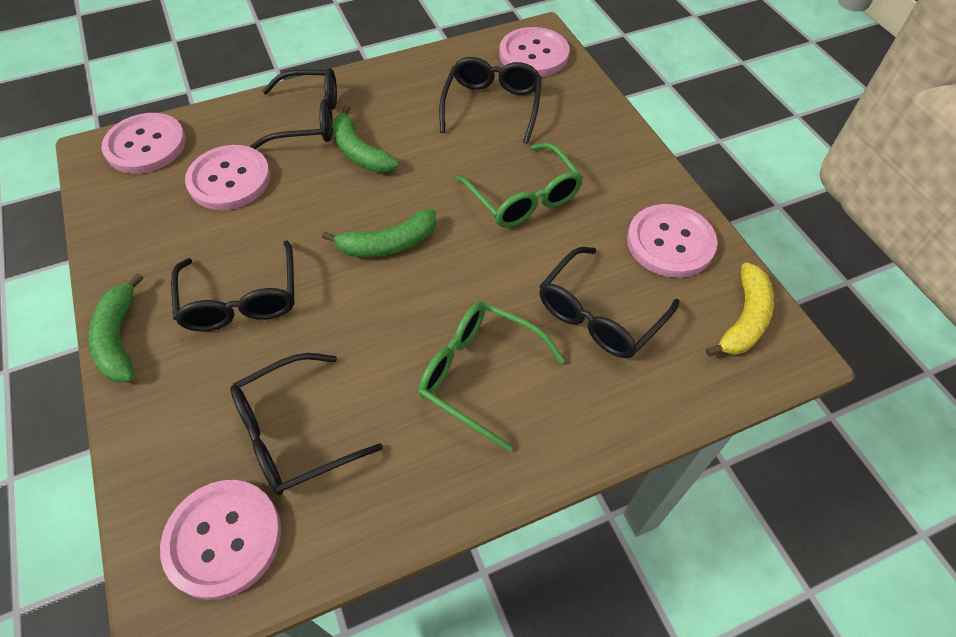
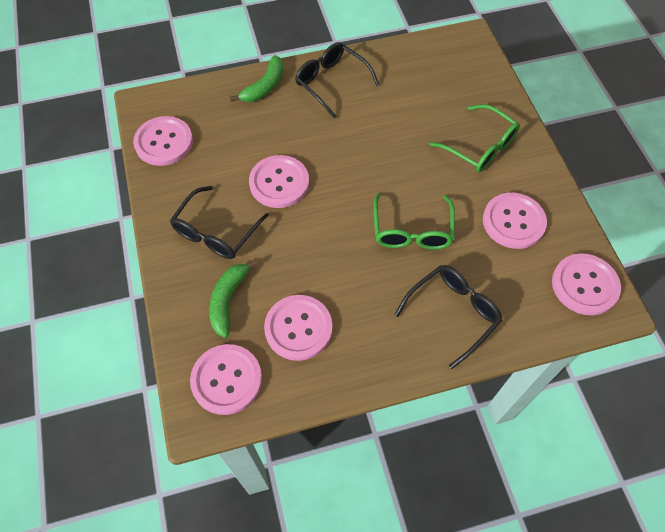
black glasses: 5 -> 3
green banana: 3 -> 2
pink button: 5 -> 6
yellow banana: 1 -> 0

